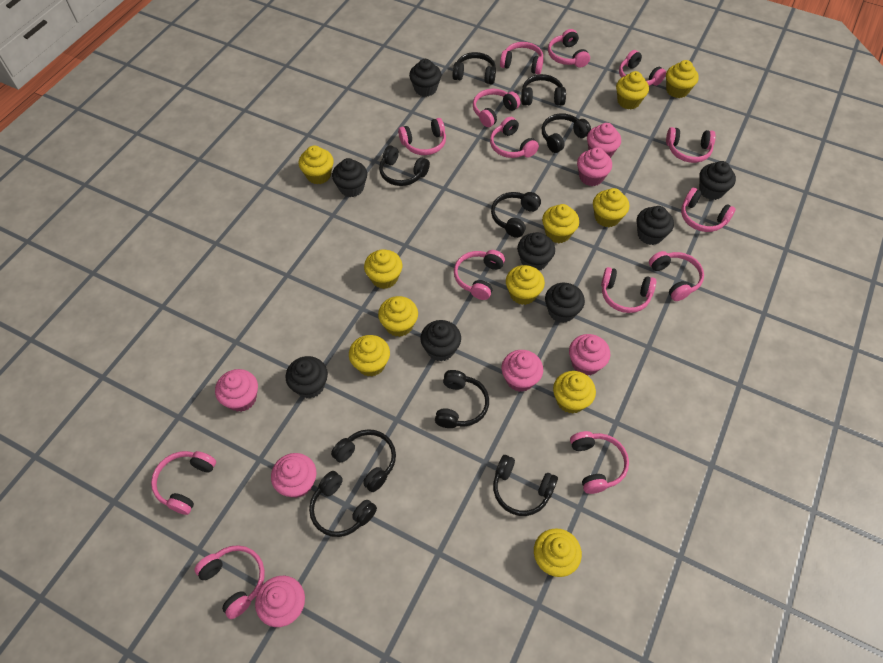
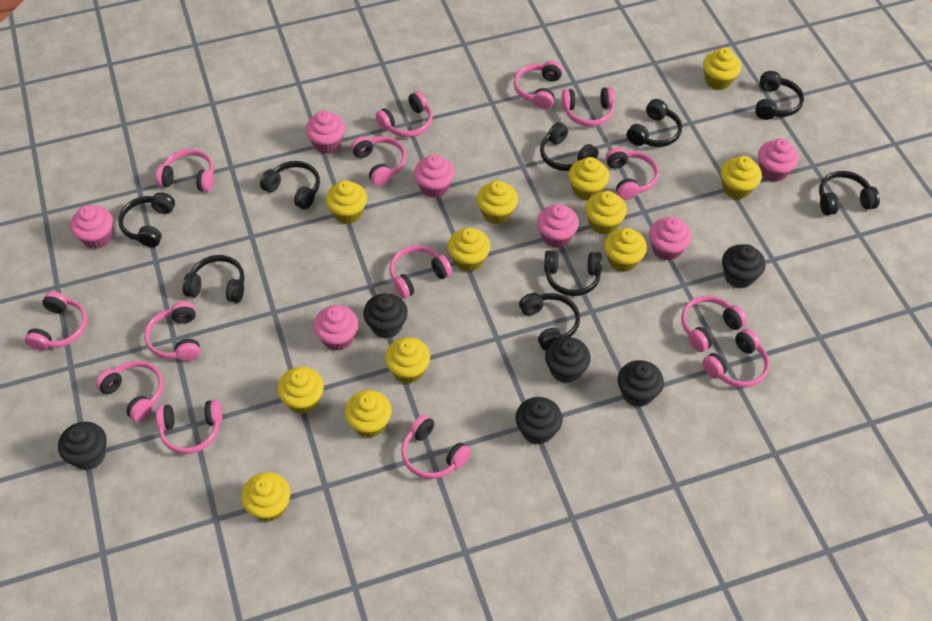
black cupcake: 8 -> 6
yellow cupcake: 11 -> 12

